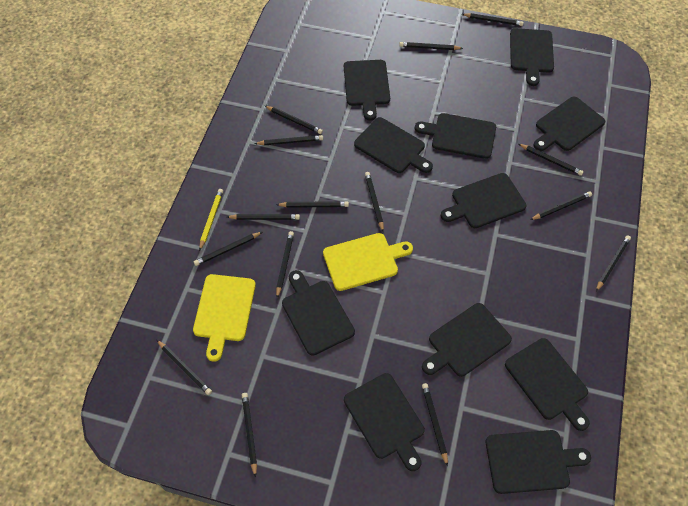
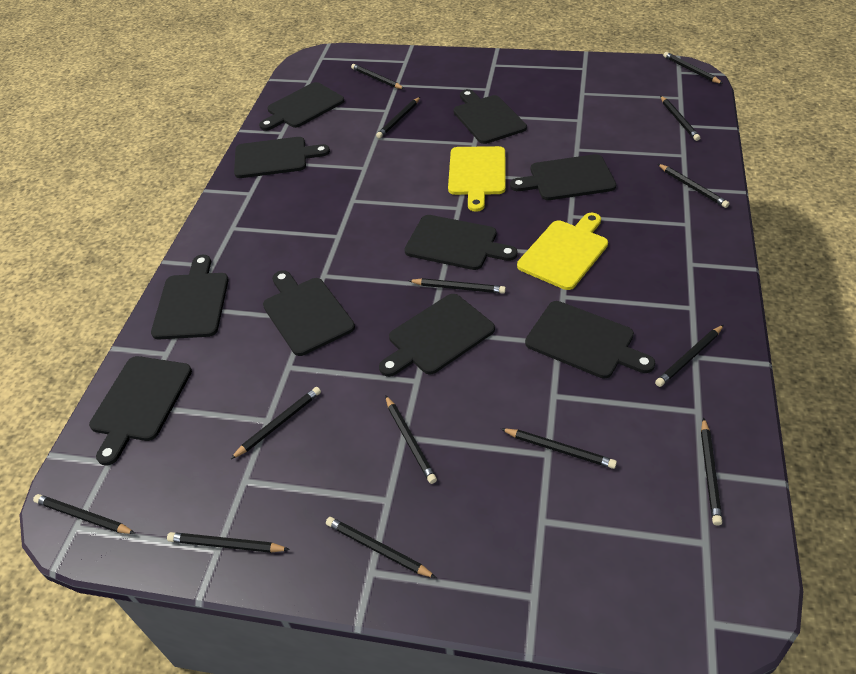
black cutting board: 11 -> 10
black pencil: 15 -> 14
yellow pencil: 1 -> 0

